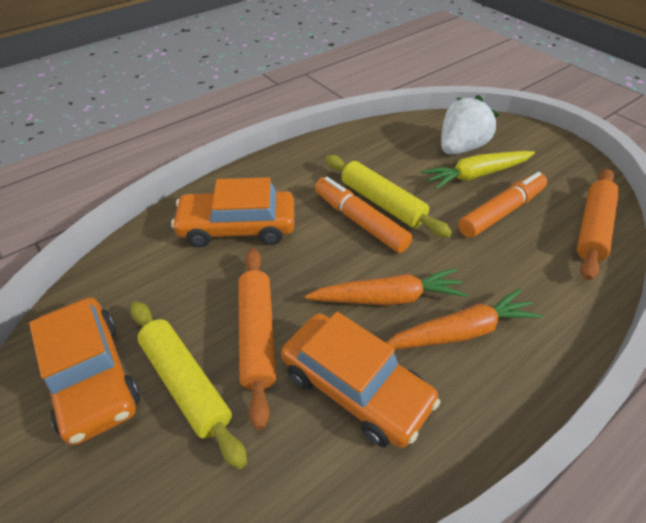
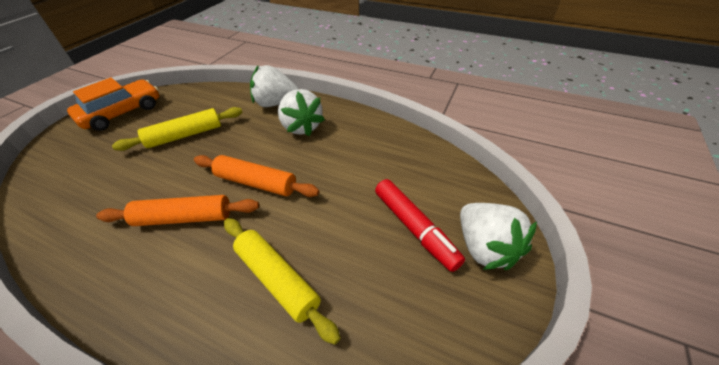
orange car: 3 -> 1
orange carrot: 2 -> 0
orange marker: 2 -> 0
red marker: 0 -> 1
white strawberry: 1 -> 3
yellow carrot: 1 -> 0

